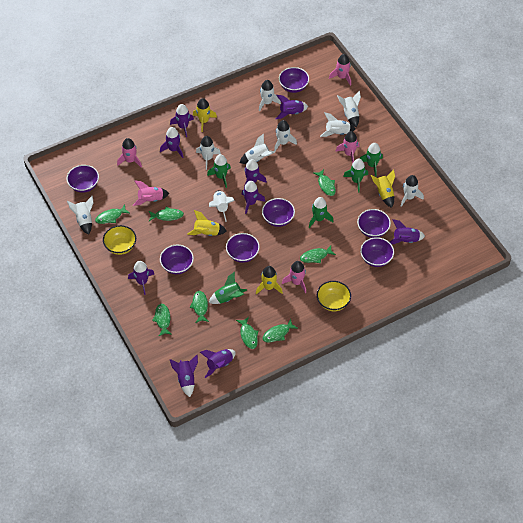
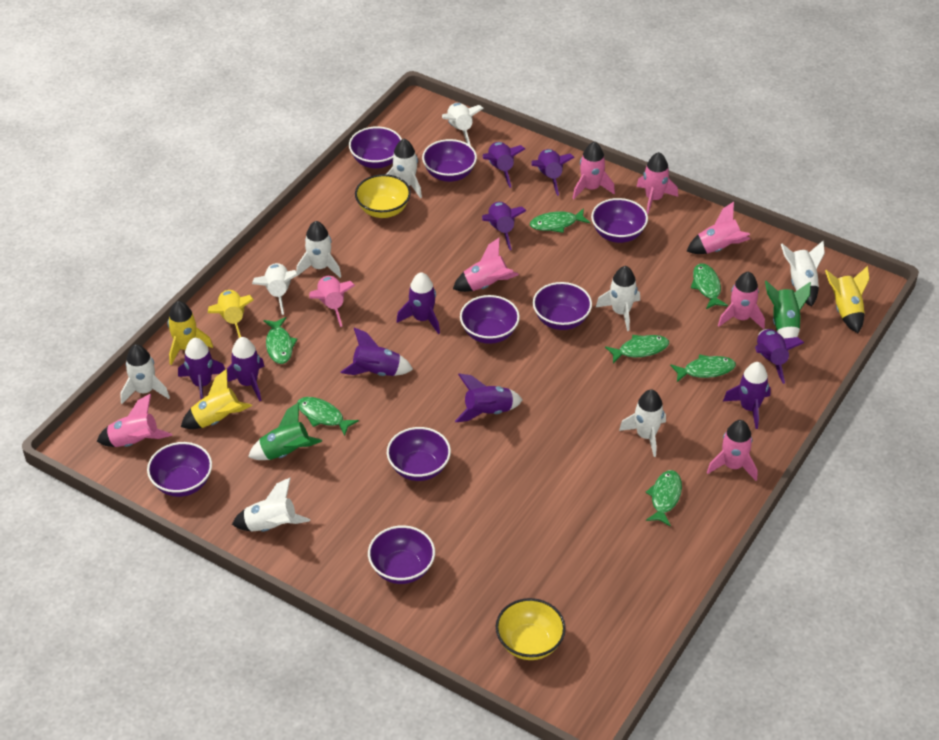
green fish: 8 -> 7
green rocket: 5 -> 2
pink rocket: 5 -> 8
purple bowl: 7 -> 8
purple rocket: 9 -> 10

